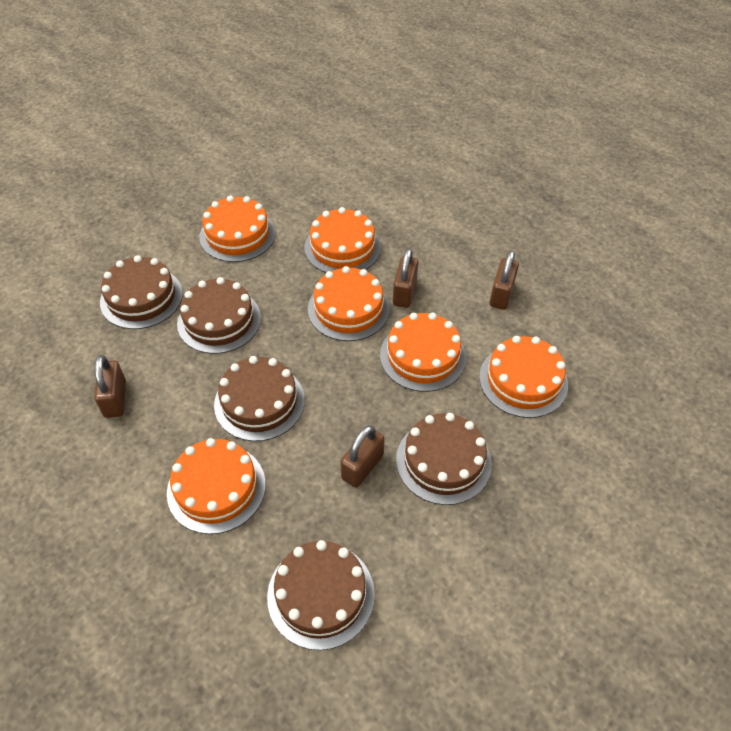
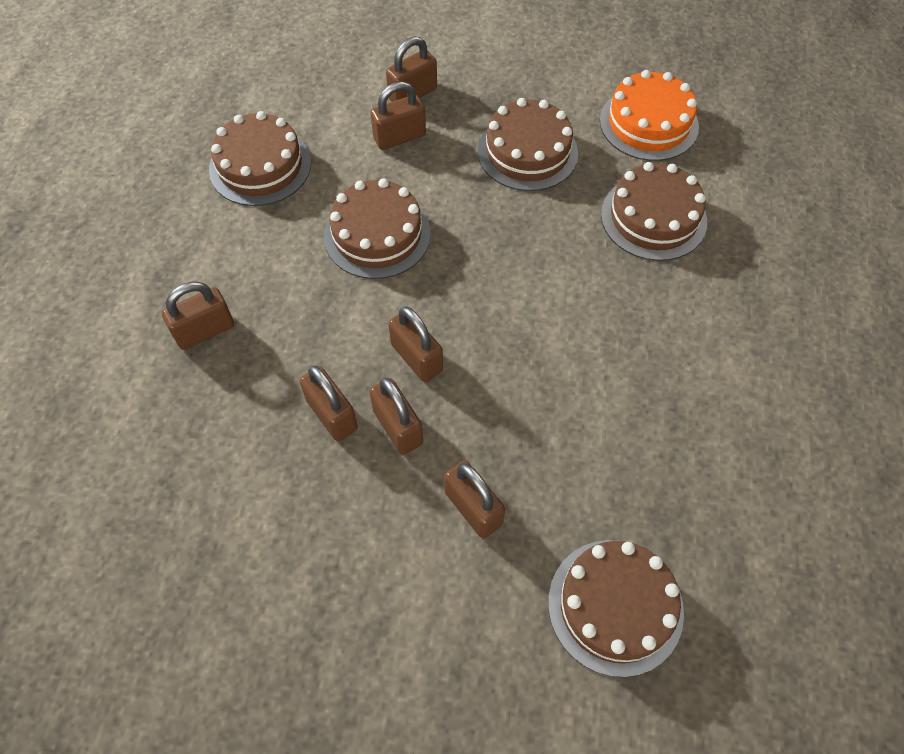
brown padlock: 4 -> 7
orange cake: 6 -> 1

